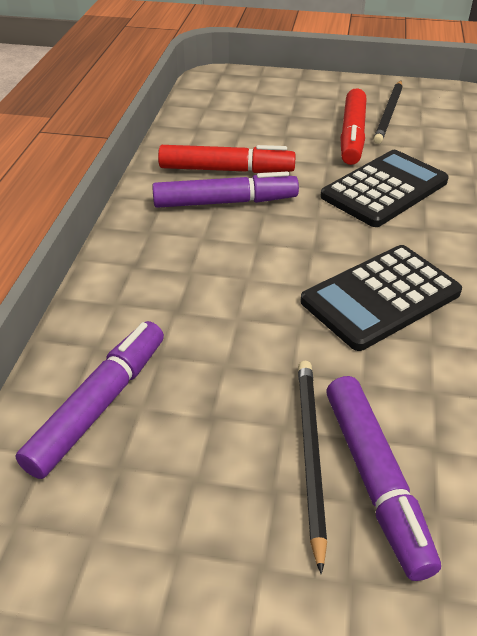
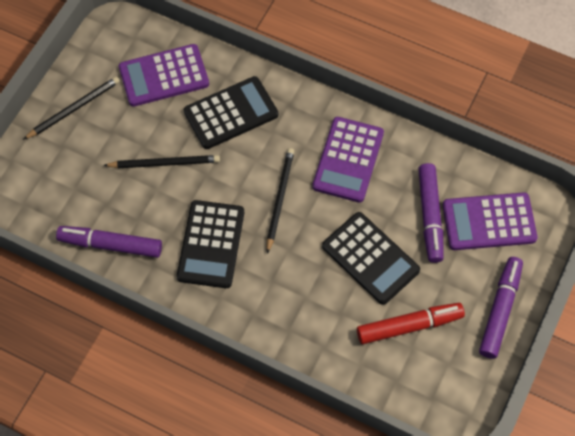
black calculator: 2 -> 3
black pencil: 2 -> 3
purple calculator: 0 -> 3
red marker: 2 -> 1

